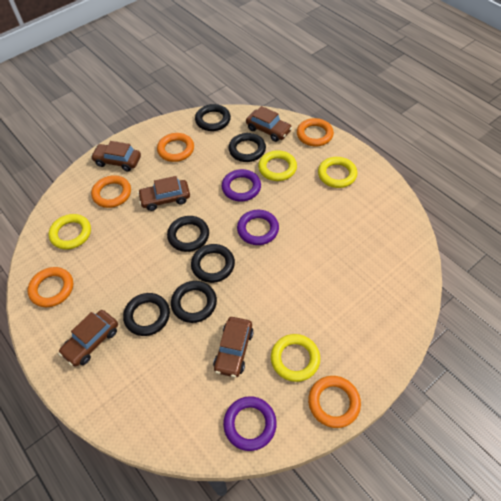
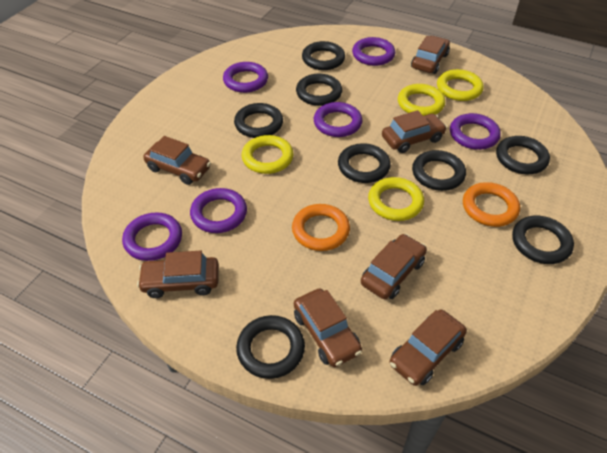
black ring: 6 -> 8
brown car: 5 -> 7
orange ring: 5 -> 2
purple ring: 3 -> 6

